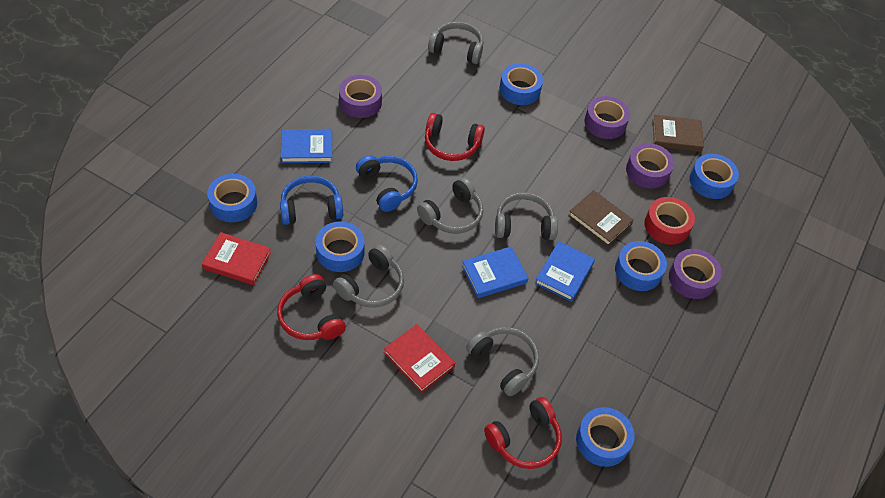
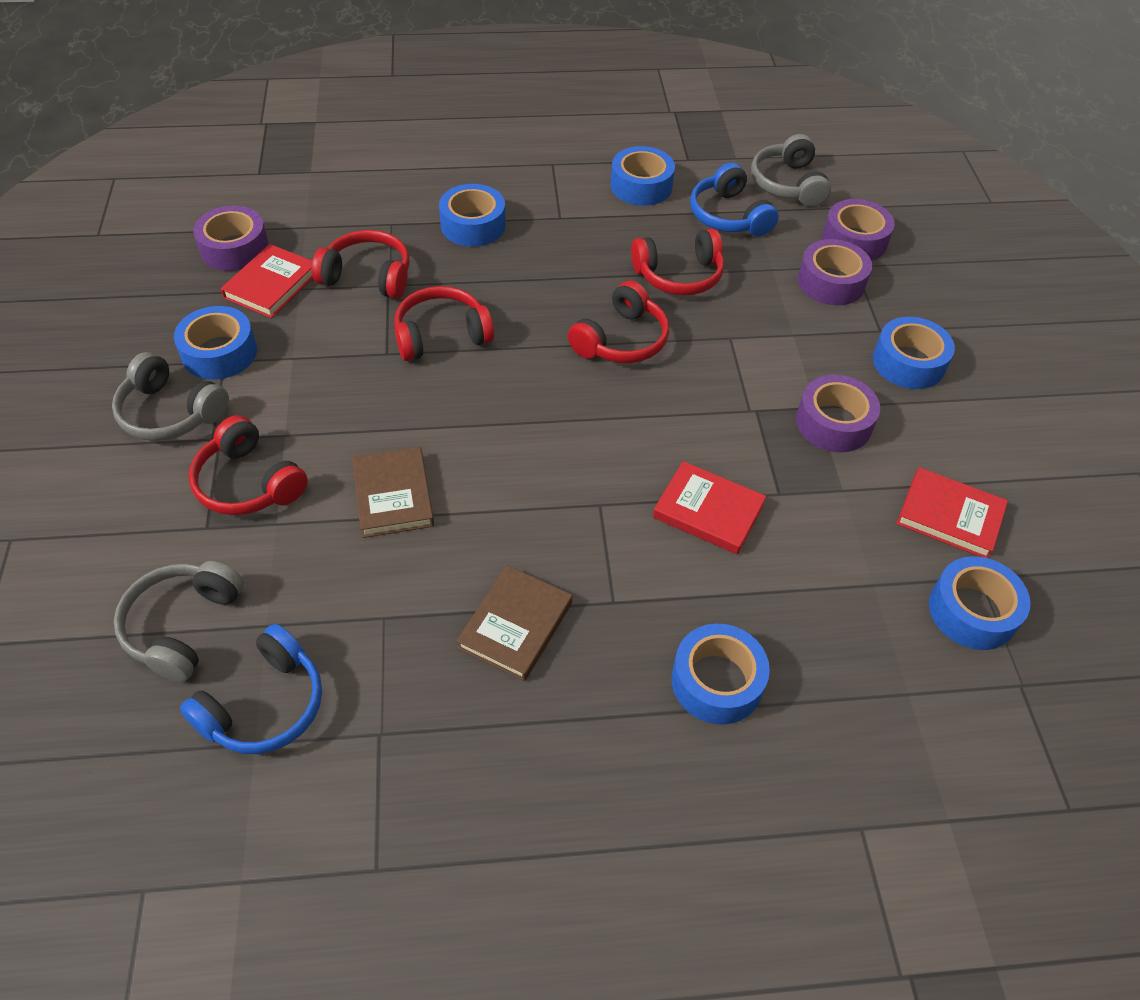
blue book: 3 -> 0
grey headphones: 5 -> 3
red book: 2 -> 3
red headphones: 3 -> 5
red tape: 1 -> 0

